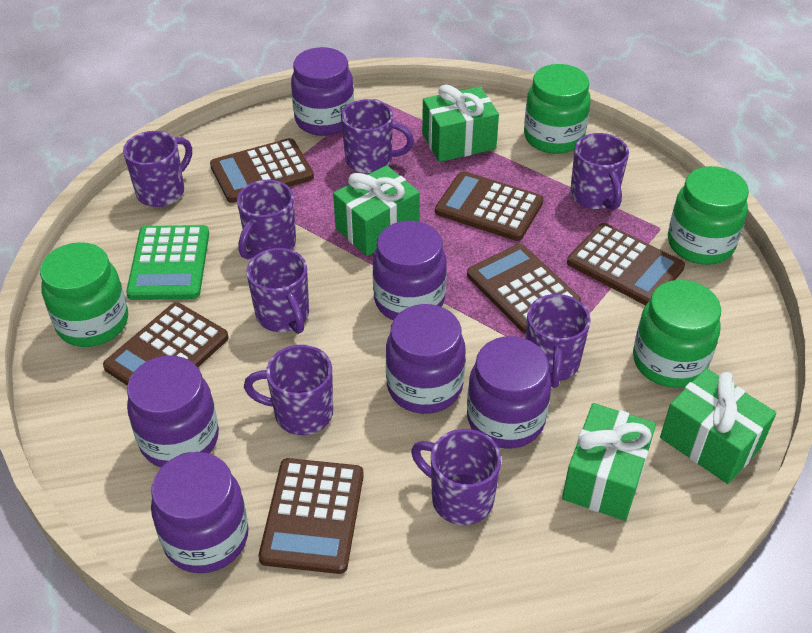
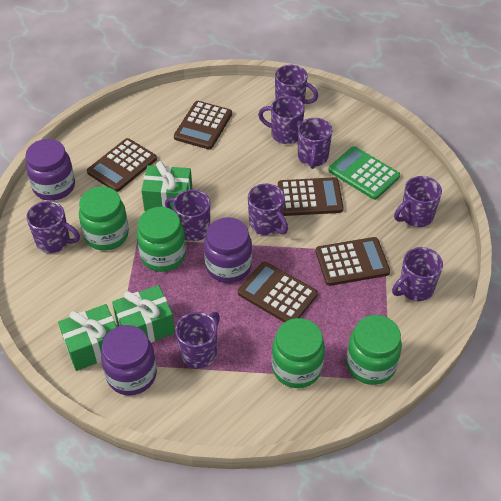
brown calculator: 6 -> 5
green gift: 4 -> 3
purple jar: 6 -> 3
purple mug: 8 -> 9

